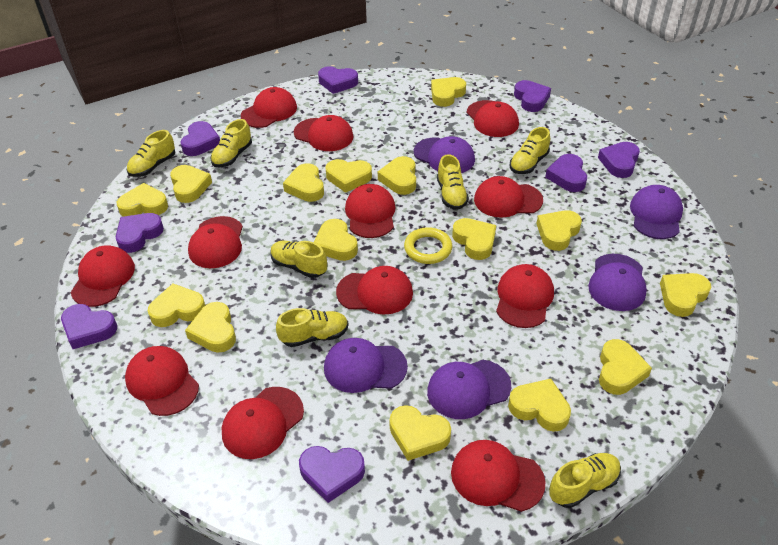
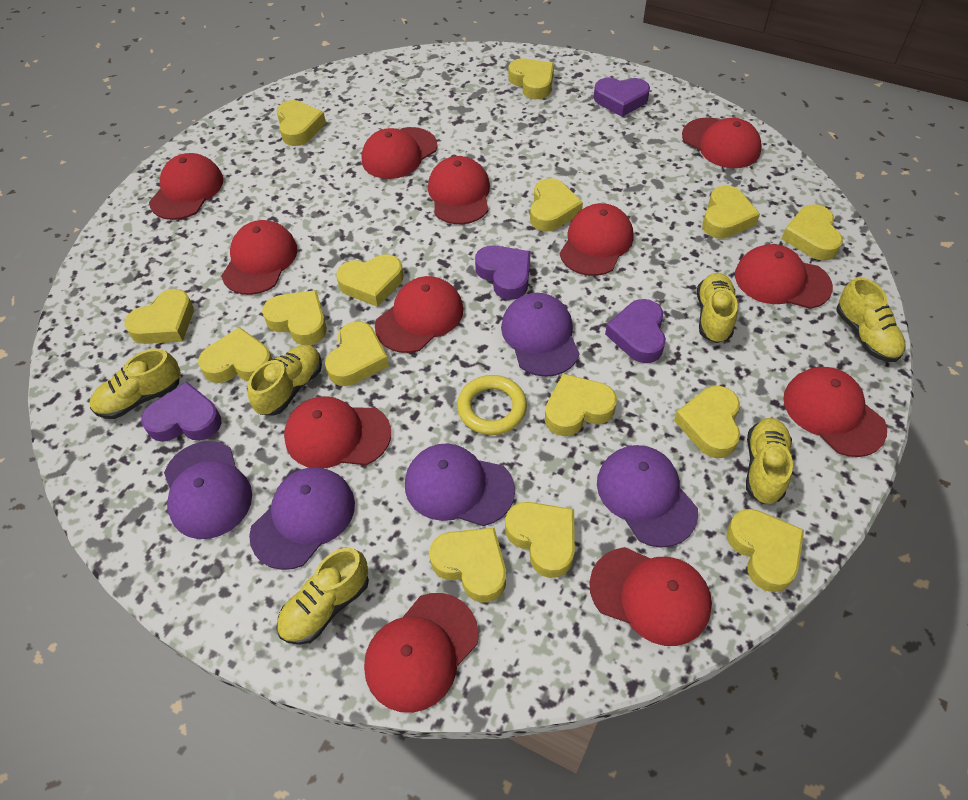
purple heart: 8 -> 4
yellow shoe: 7 -> 6

